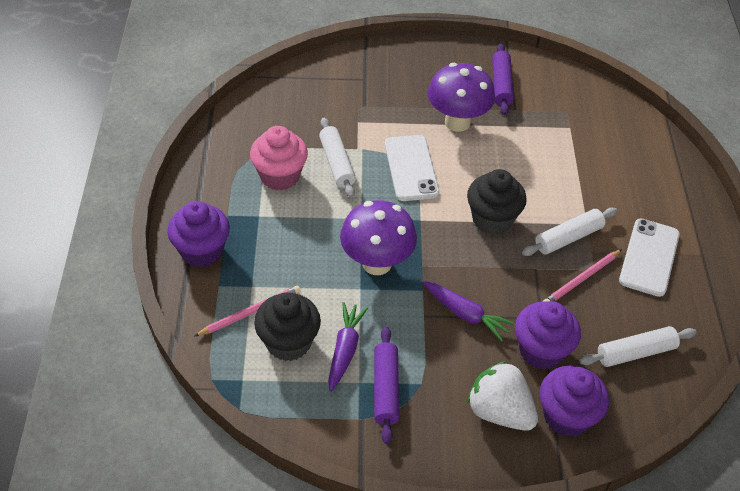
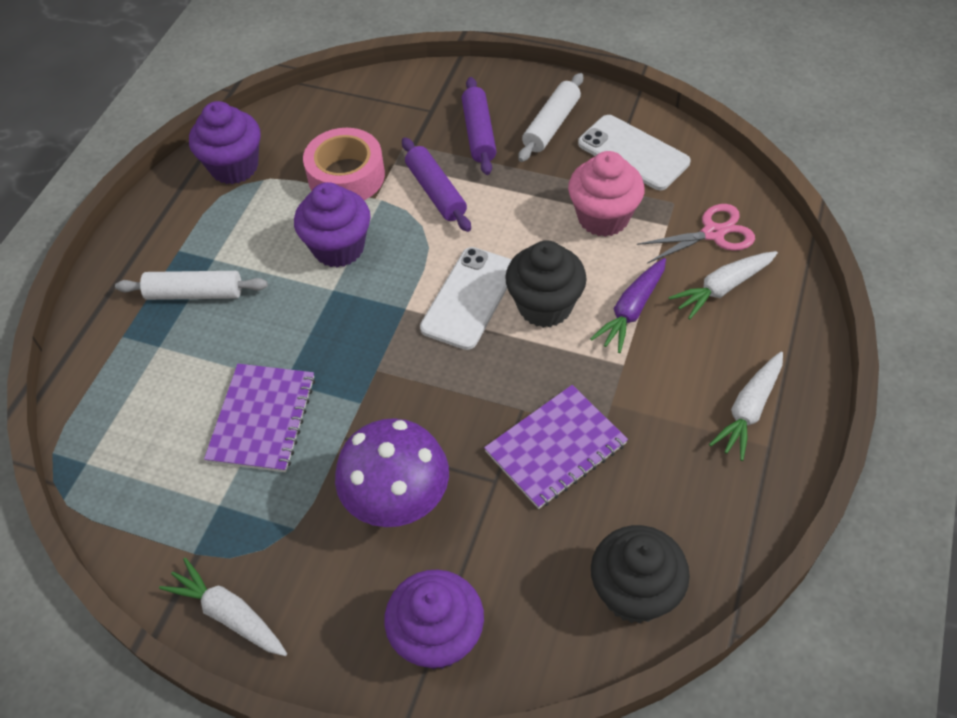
pink pencil: 2 -> 0
pink scissors: 0 -> 1
pink tape: 0 -> 1
purple carrot: 2 -> 1
purple mushroom: 2 -> 1
purple notebook: 0 -> 2
white carrot: 0 -> 3
white rolling pin: 3 -> 2
white strawberry: 1 -> 0

